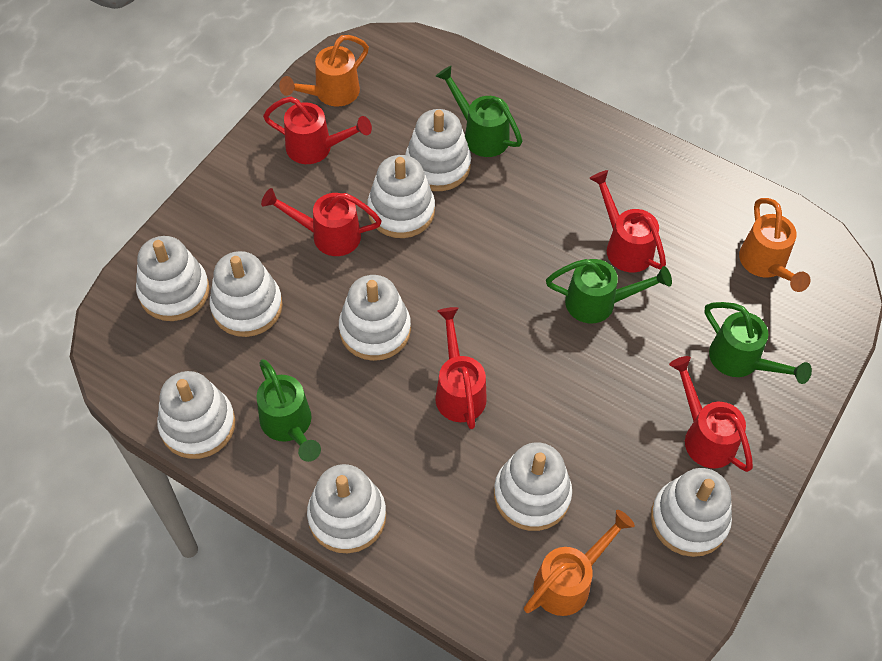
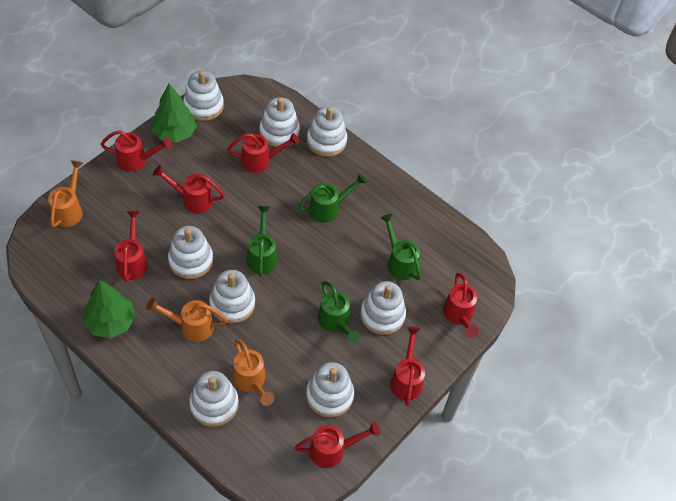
green tree: 0 -> 2
red watering can: 5 -> 7
white stacking toy: 9 -> 8

